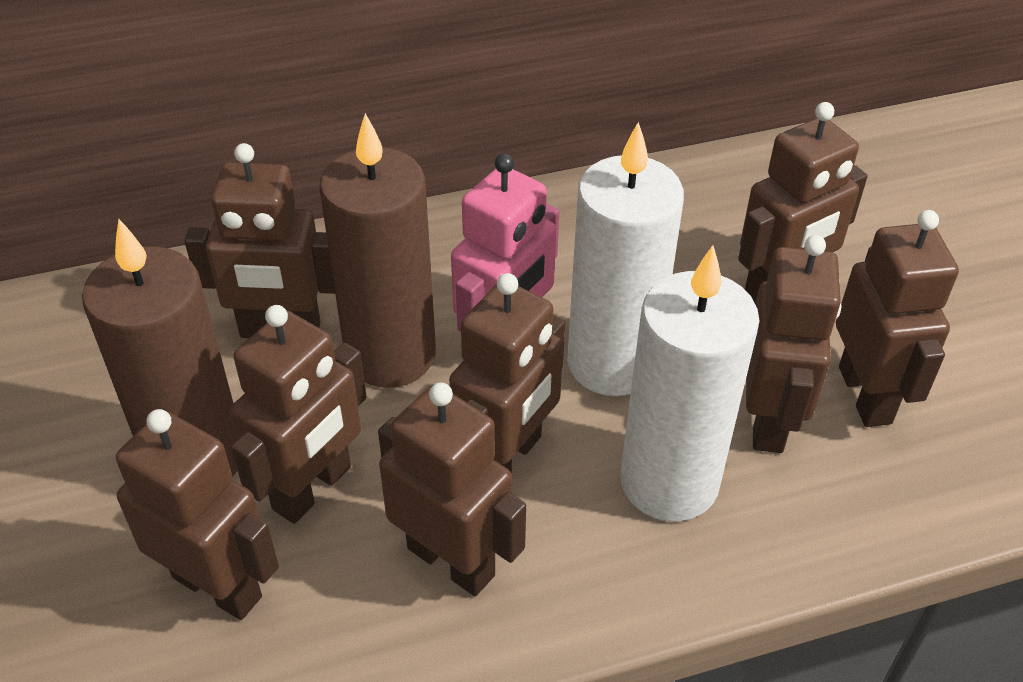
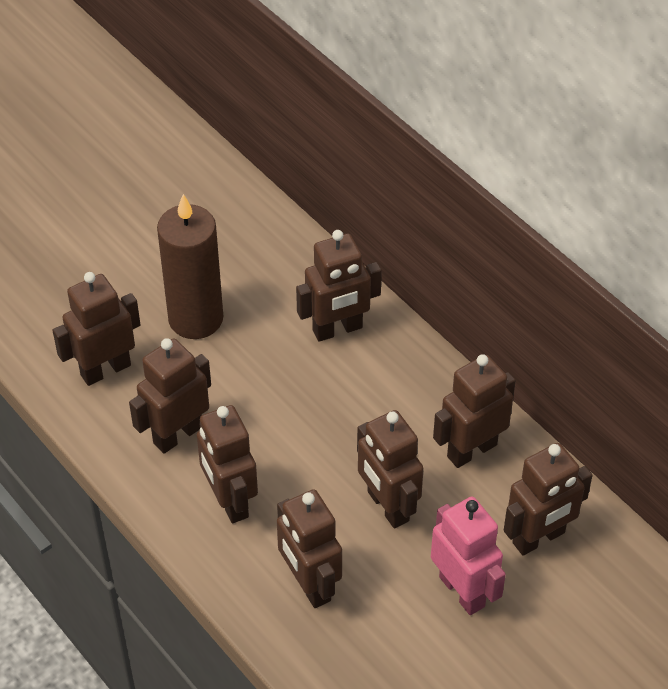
brown candle: 2 -> 1
white candle: 2 -> 0

